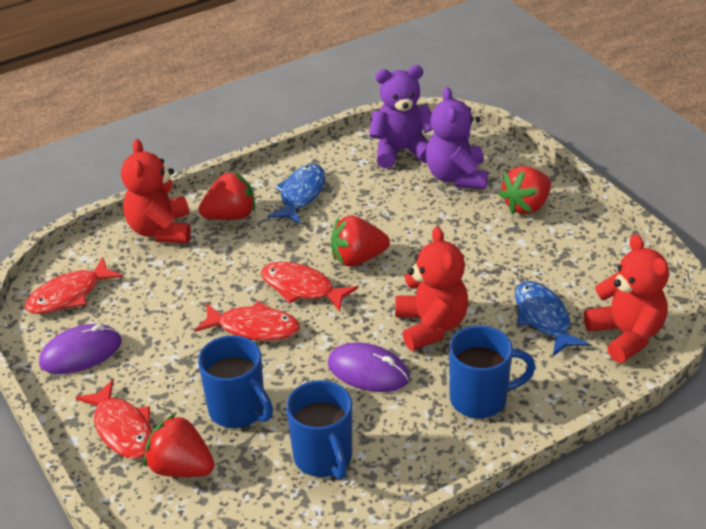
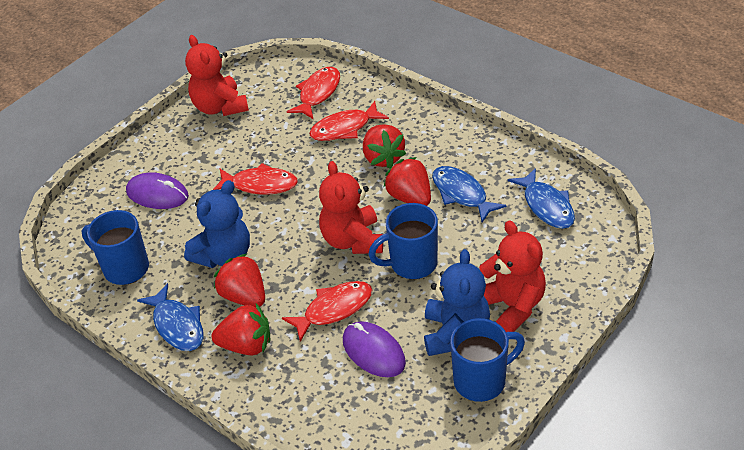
blue fish: 2 -> 3
blue teddy bear: 0 -> 2
purple teddy bear: 2 -> 0

